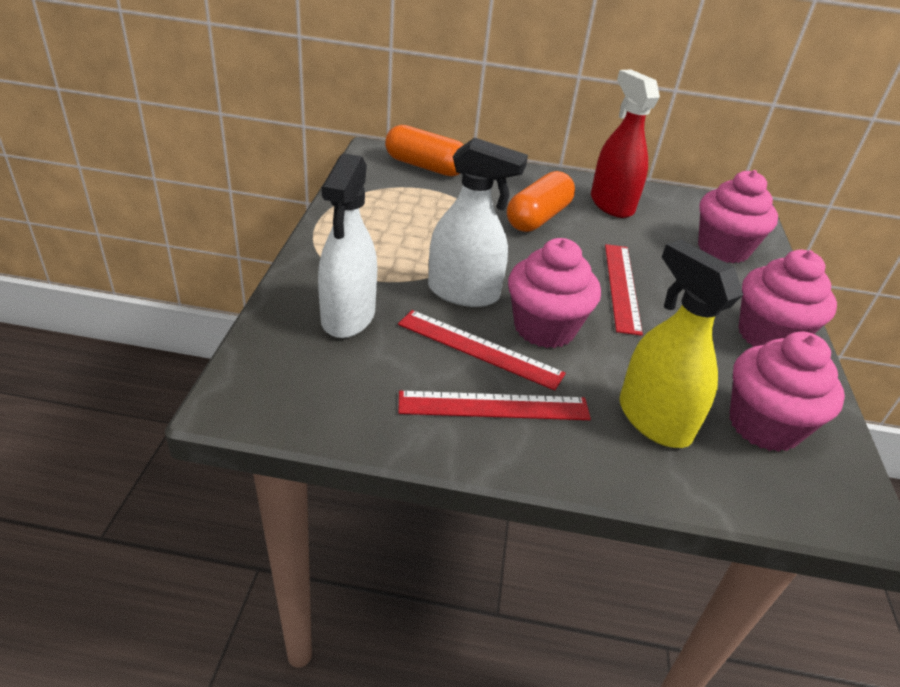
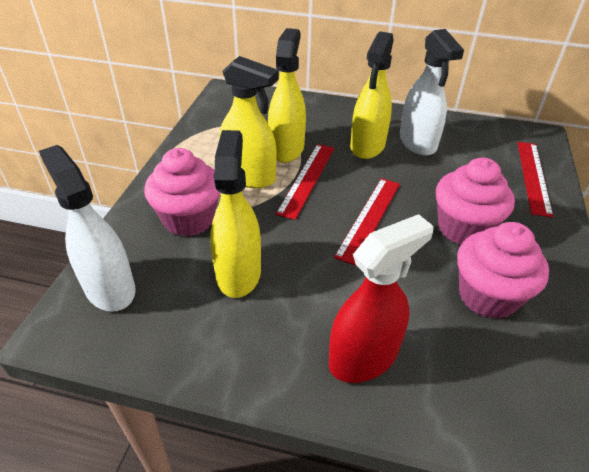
orange capsule: 2 -> 0
pink cupcake: 4 -> 3
yellow spray bottle: 1 -> 4

